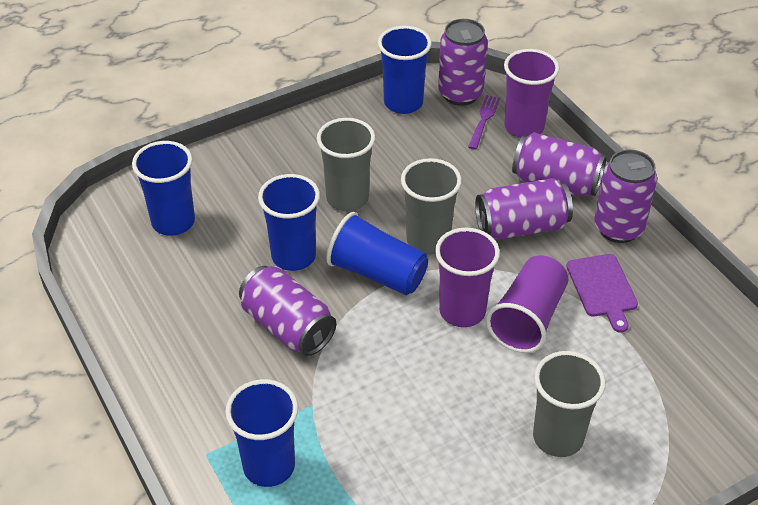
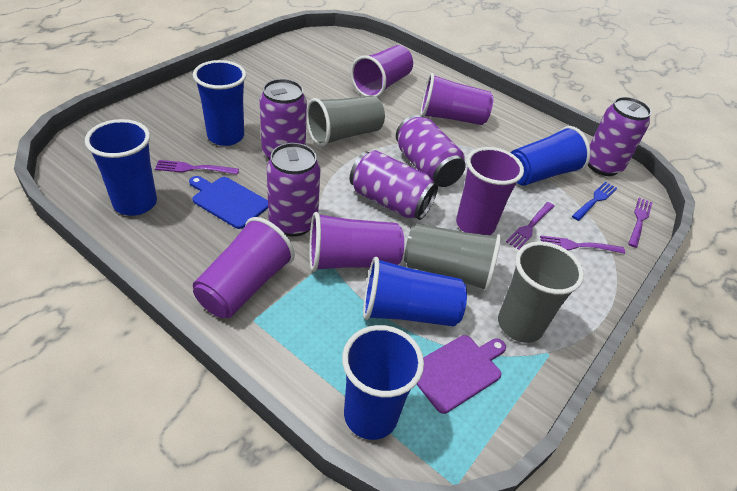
blue cutting board: 0 -> 1
blue fork: 0 -> 1
purple cup: 3 -> 5
purple fork: 1 -> 4

